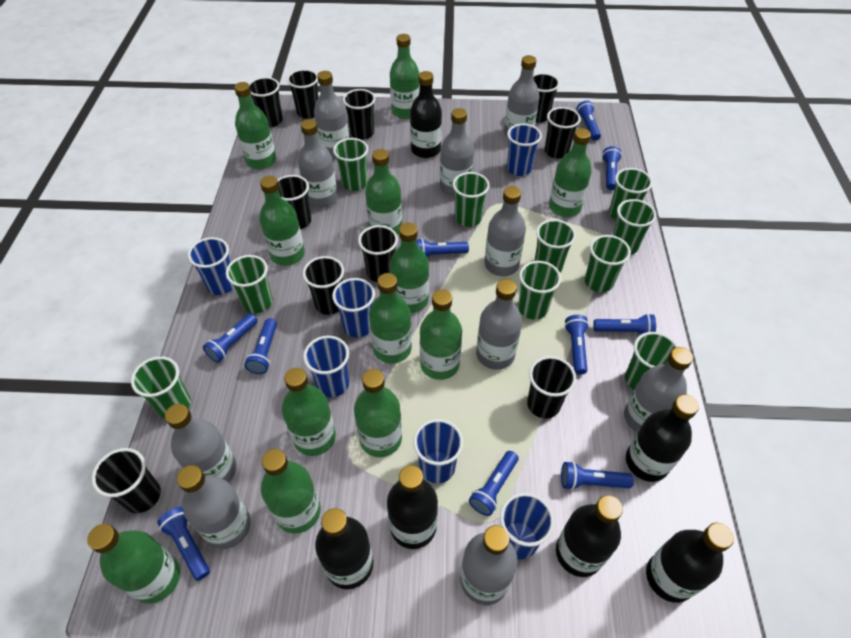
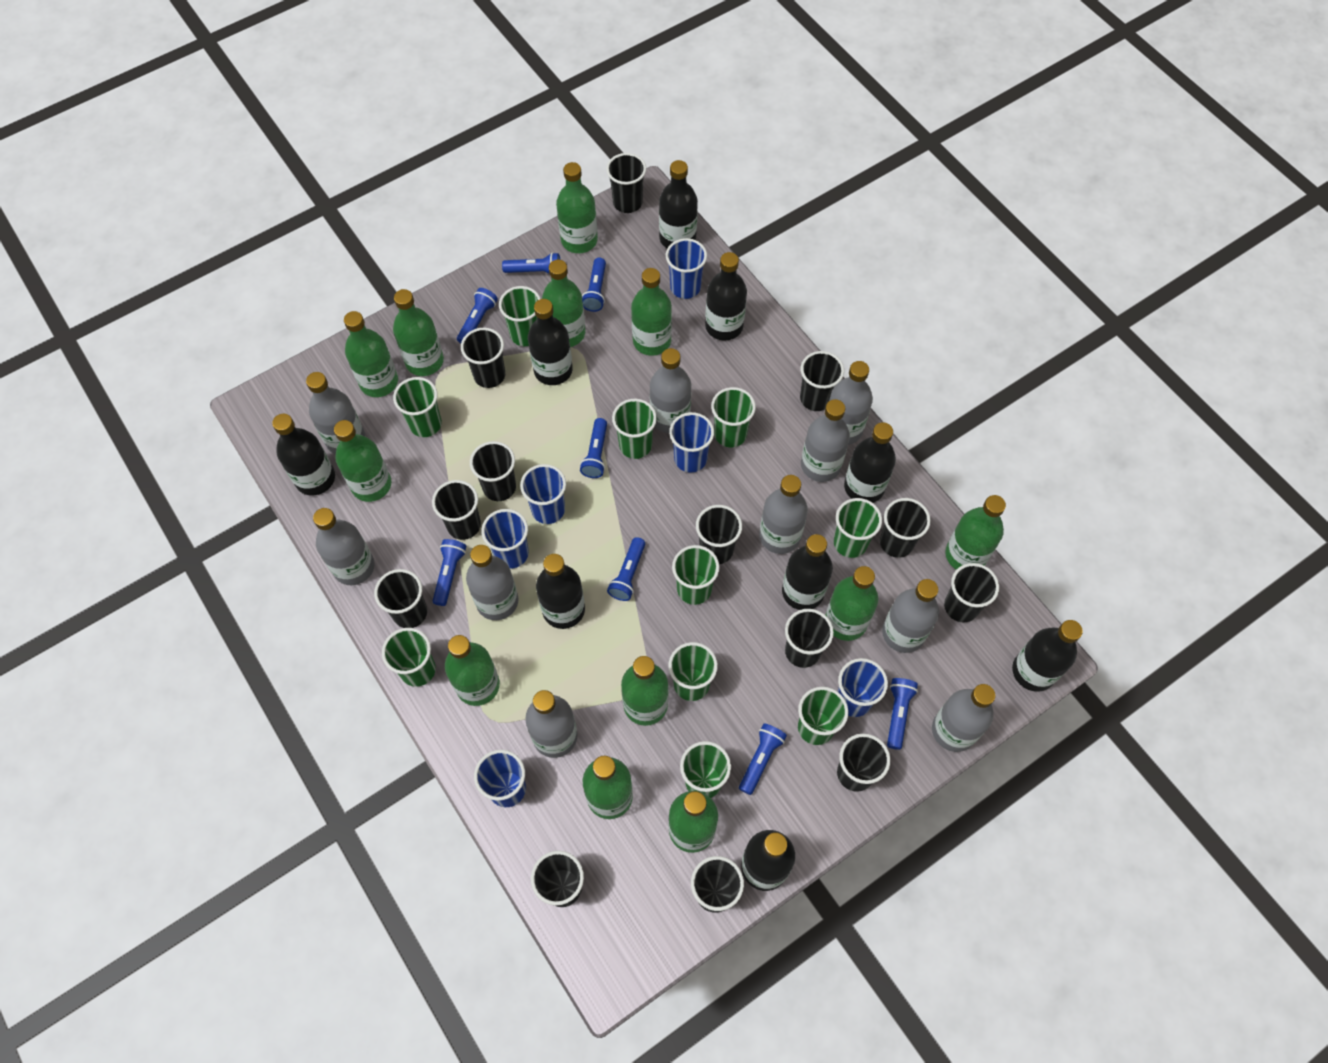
black bottle: 6 -> 9
black cup: 10 -> 13
blue flashlight: 10 -> 8

